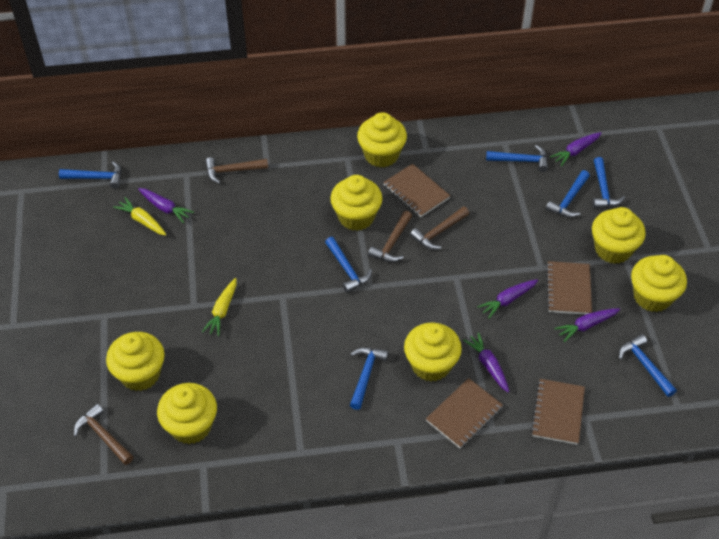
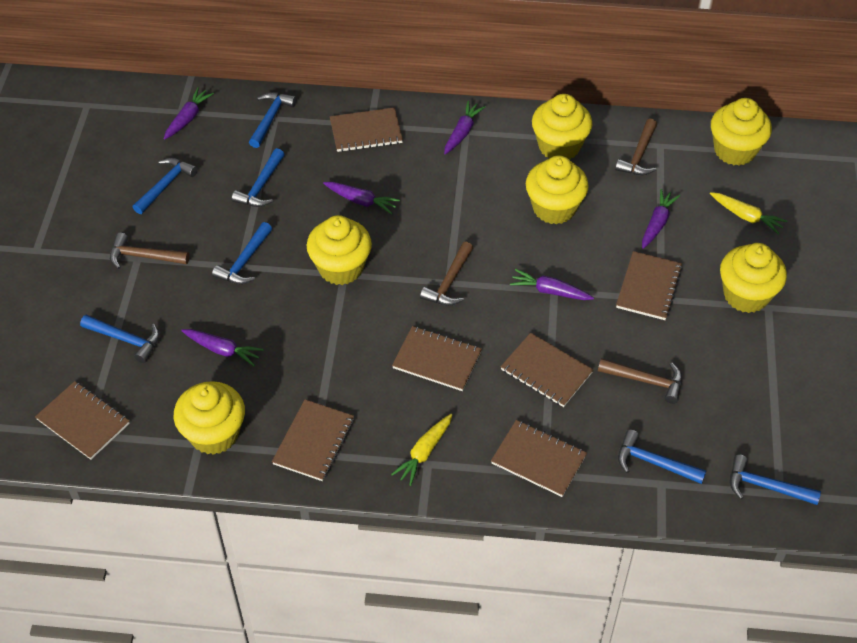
brown notebook: 4 -> 7
purple carrot: 5 -> 6
yellow cupcake: 7 -> 6

